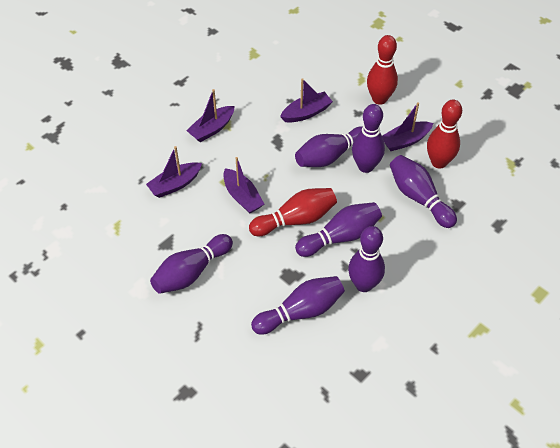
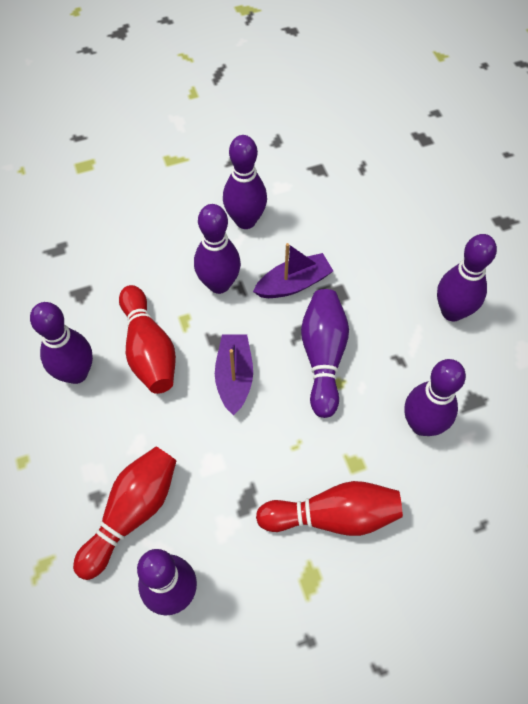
purple boat: 5 -> 2

